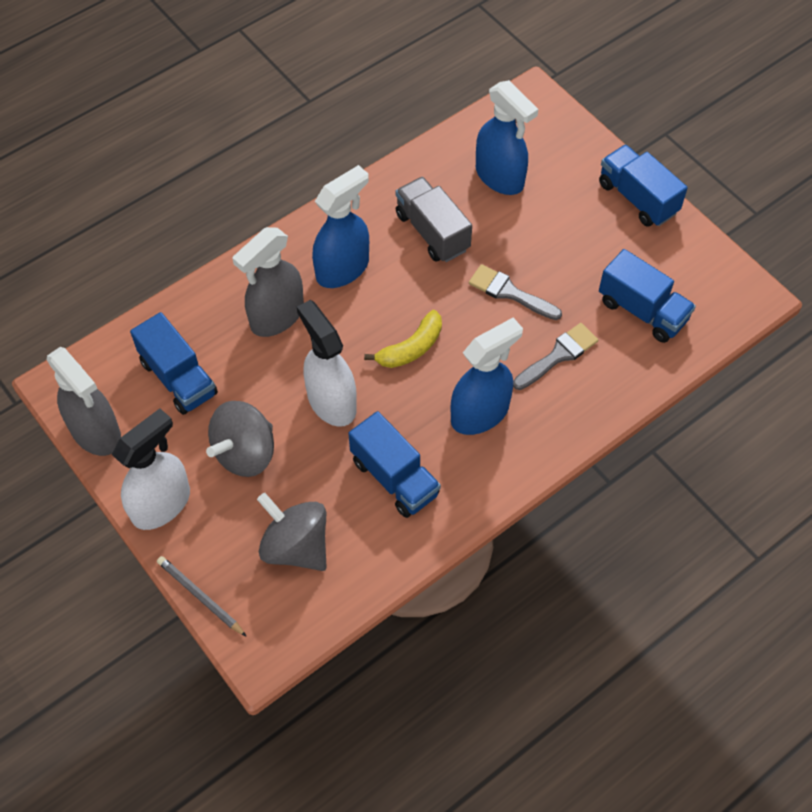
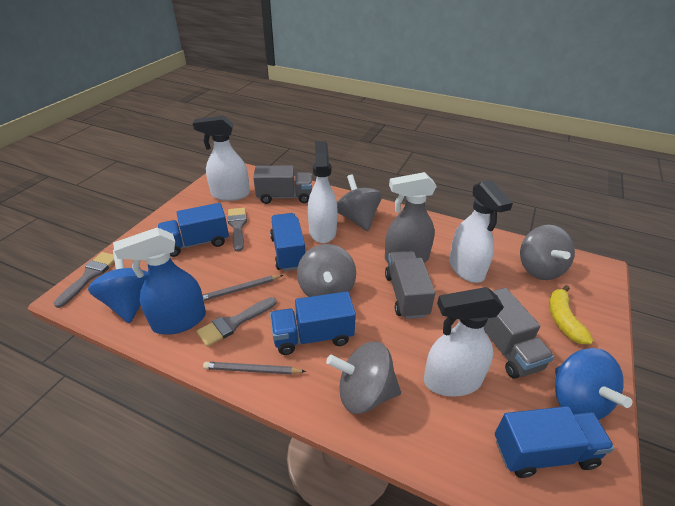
blue spinning top: 0 -> 2
blue spray bottle: 3 -> 1
grey brush: 2 -> 3
grey pencil: 1 -> 2
grey spinning top: 2 -> 4
grey spray bottle: 2 -> 1
grey truck: 1 -> 3
white spray bottle: 2 -> 4

